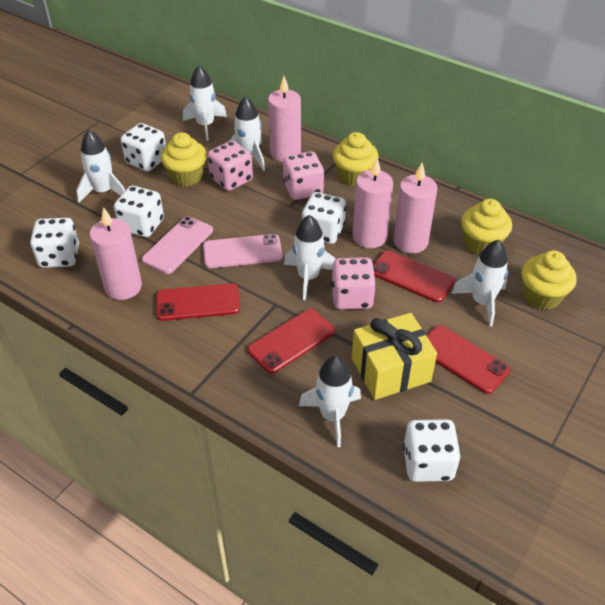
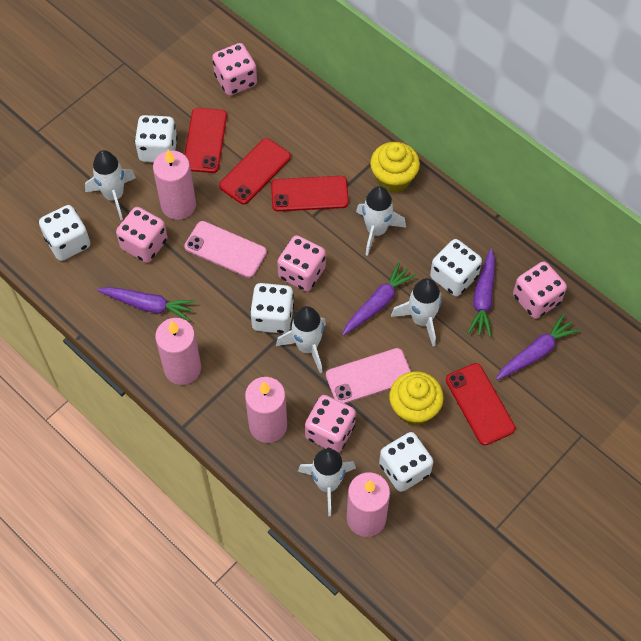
pink dice: 3 -> 5
purple carrot: 0 -> 4
white rocket: 6 -> 5
yellow cupcake: 4 -> 2
yellow gift: 1 -> 0

